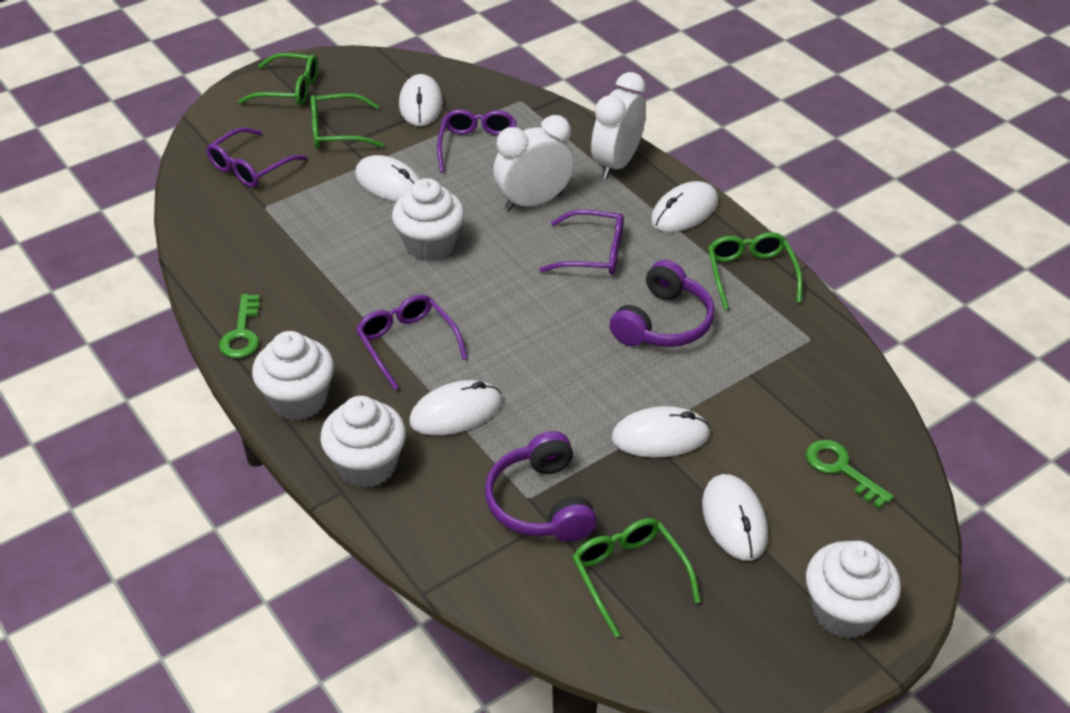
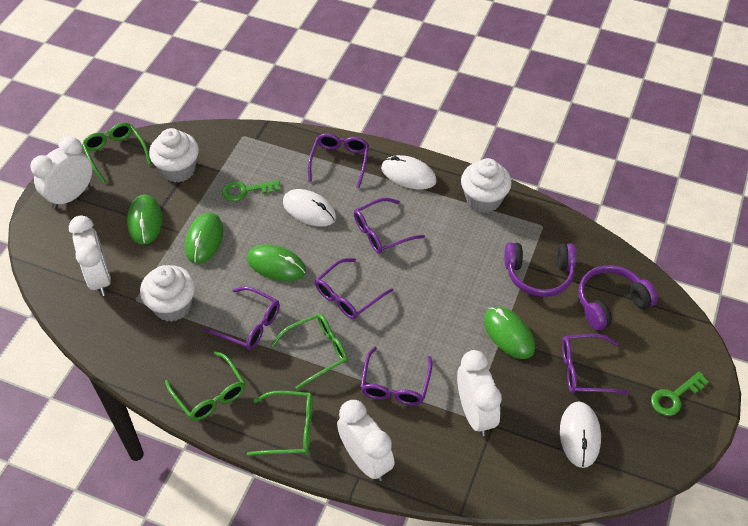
green mouse: 0 -> 4
purple glasses: 4 -> 6
white clock: 2 -> 4
white cupcake: 4 -> 3
white mouse: 6 -> 3

